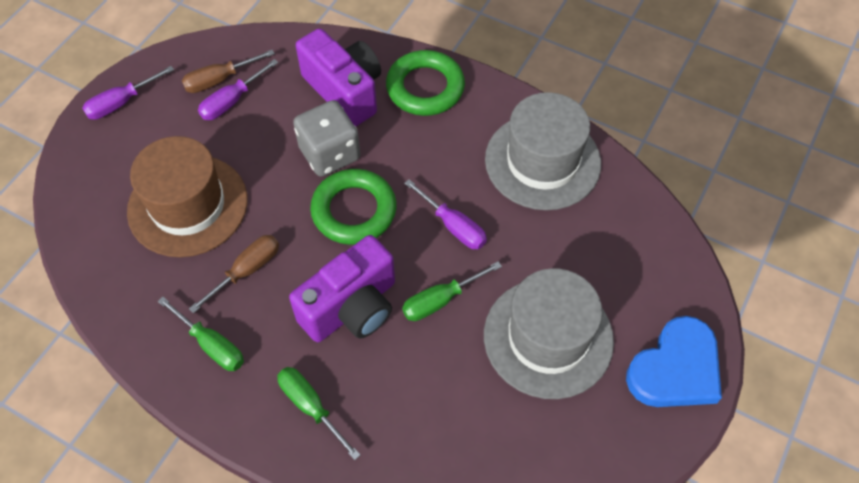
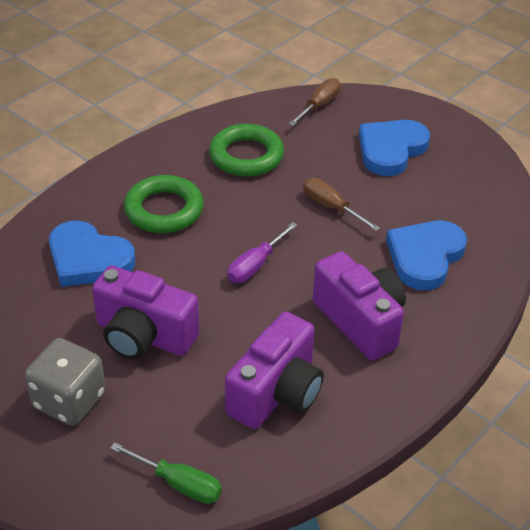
blue heart: 1 -> 3
brown hat: 1 -> 0
green screwdriver: 3 -> 1
grey hat: 2 -> 0
purple camera: 2 -> 3
purple screwdriver: 3 -> 1

